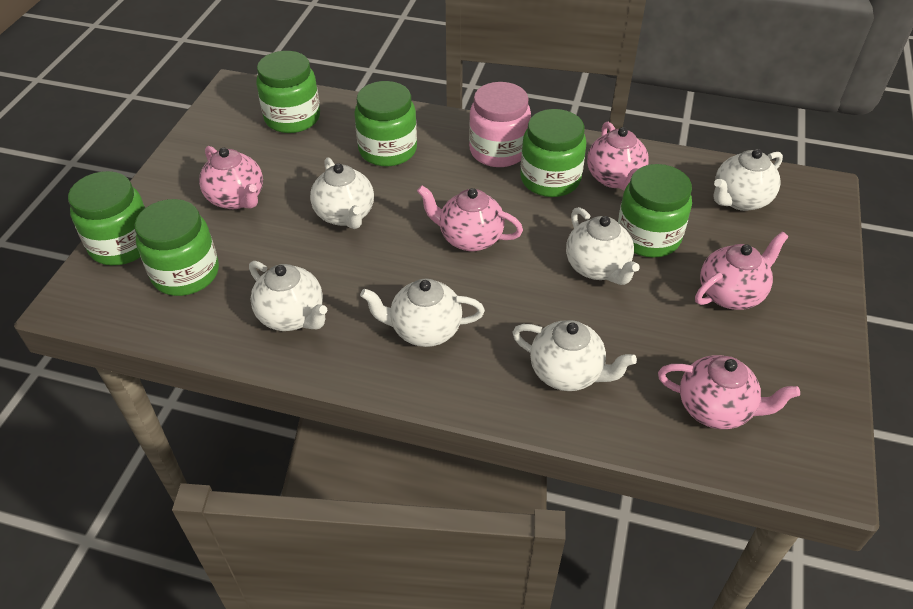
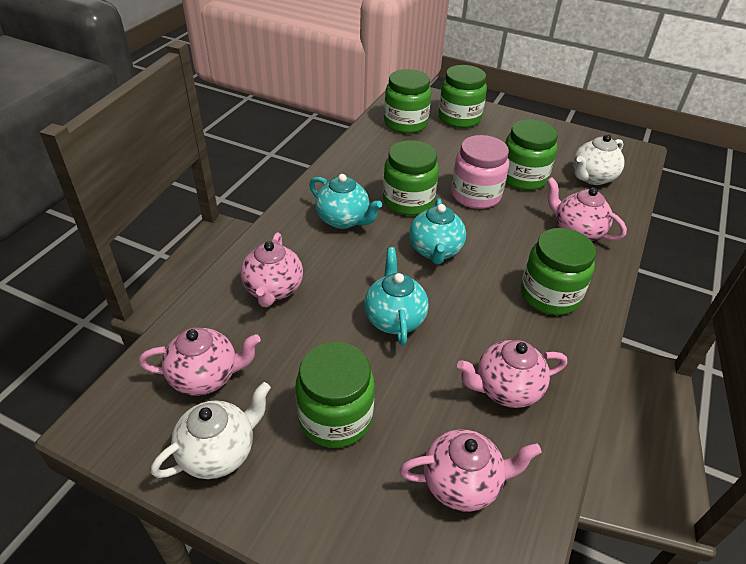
turquoise teapot: 0 -> 3
white teapot: 6 -> 2

